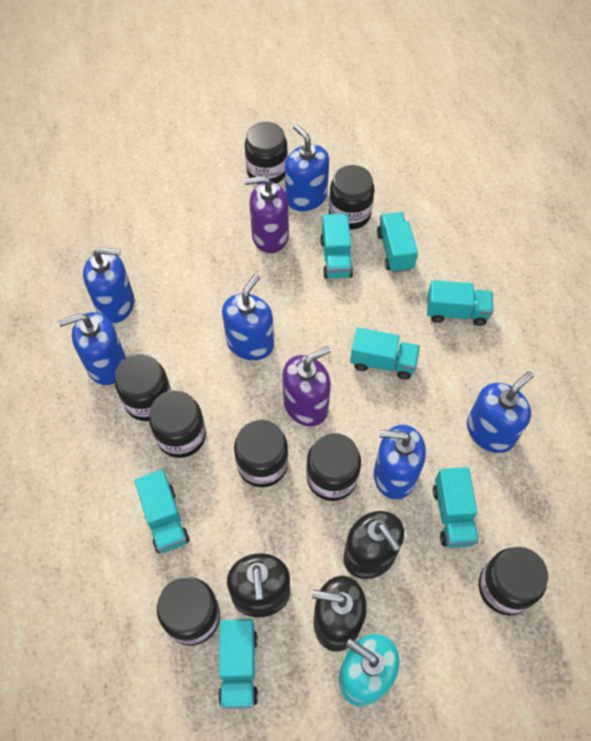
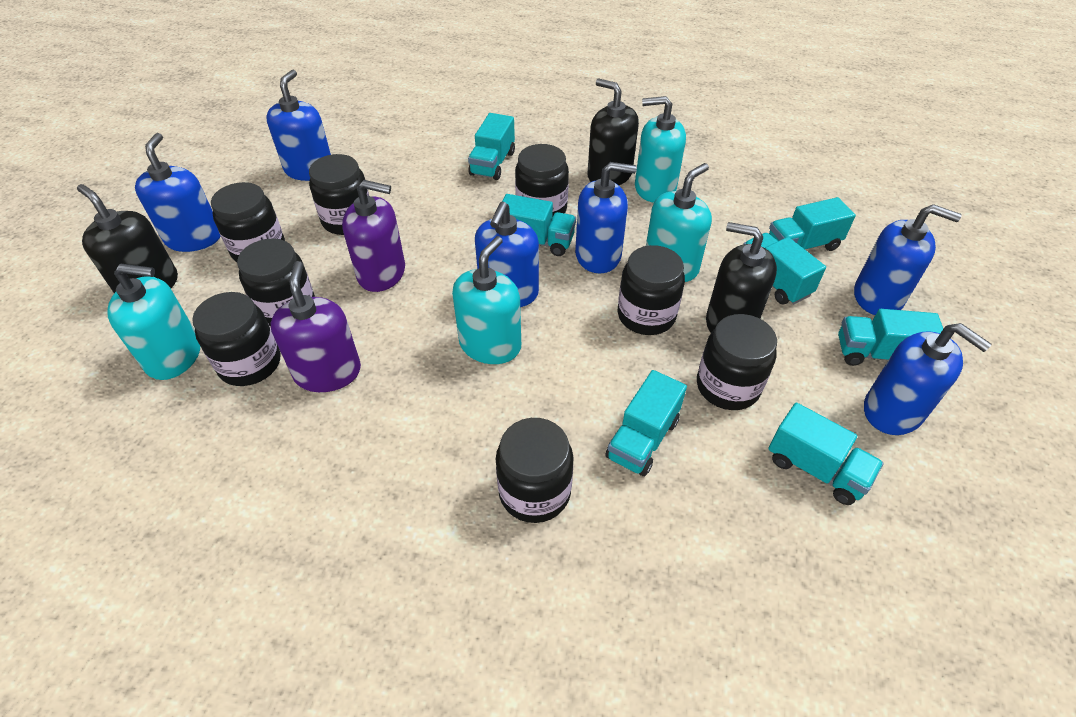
turquoise soap dispenser: 1 -> 4

